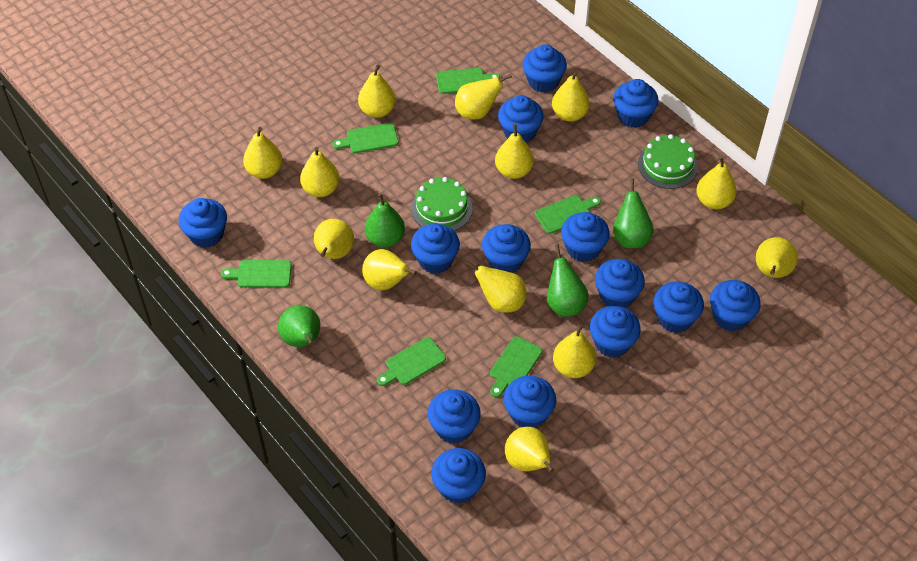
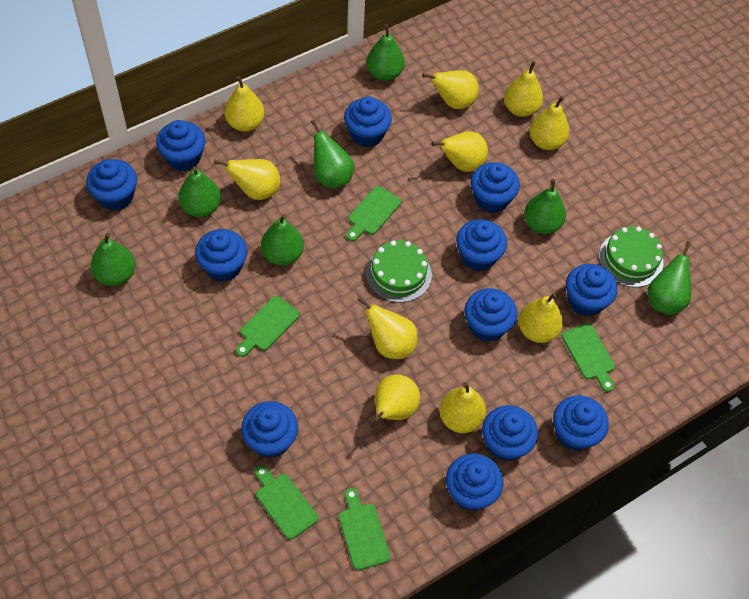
blue cupcake: 14 -> 12
green cutting board: 6 -> 5
green pear: 4 -> 7
yellow pear: 13 -> 10

